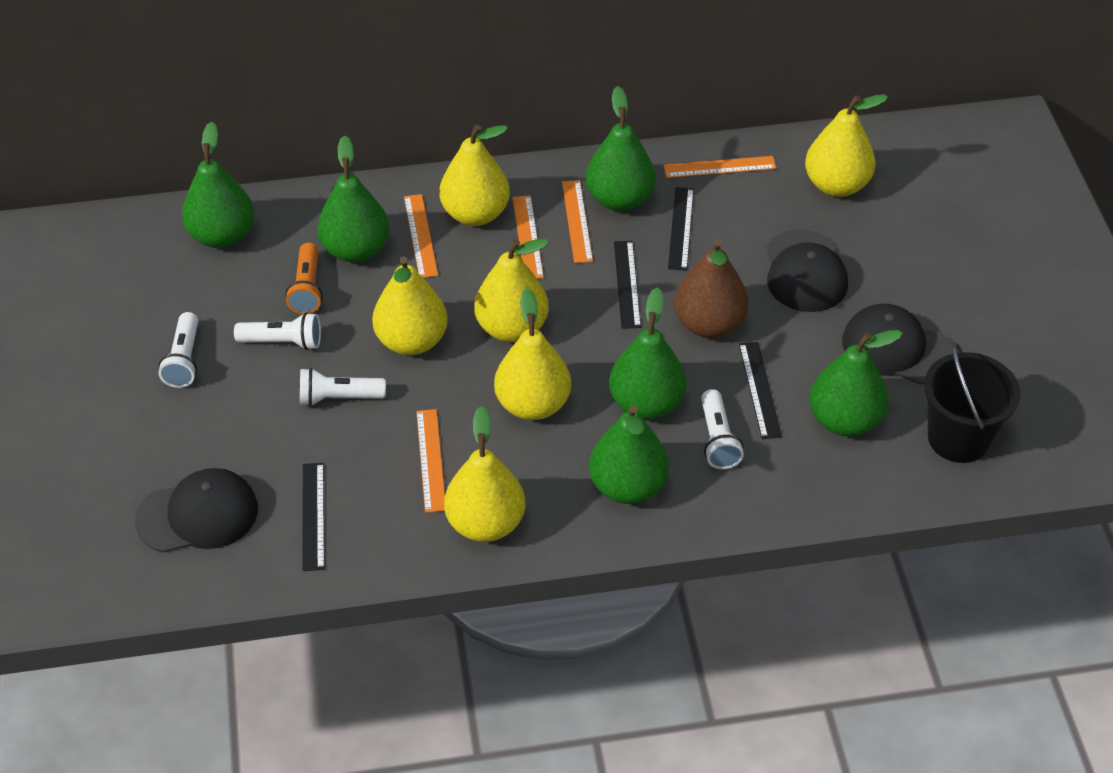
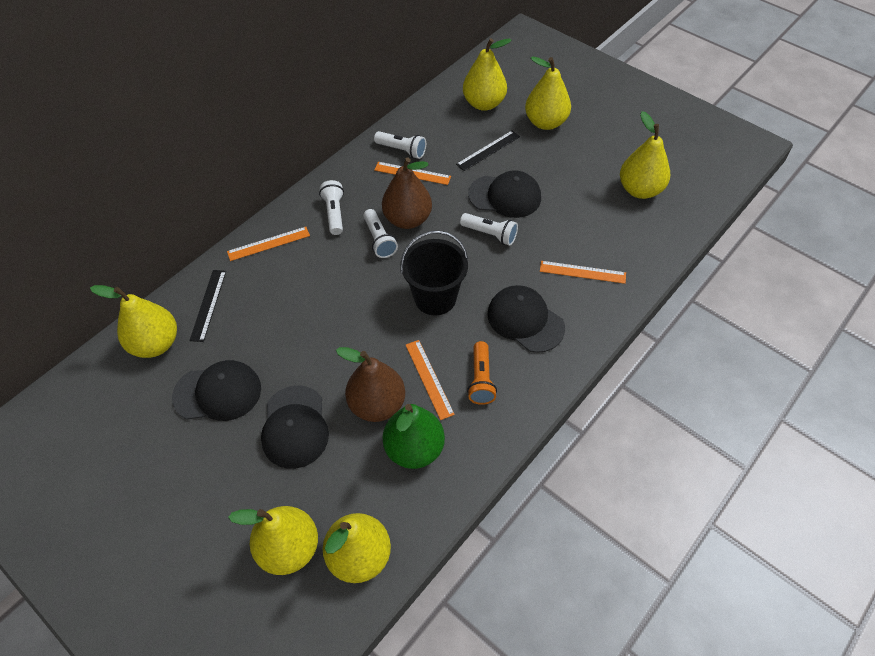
black cap: 3 -> 4
black ruler: 4 -> 2
brown pear: 1 -> 2
green pear: 6 -> 1
orange ruler: 5 -> 4

